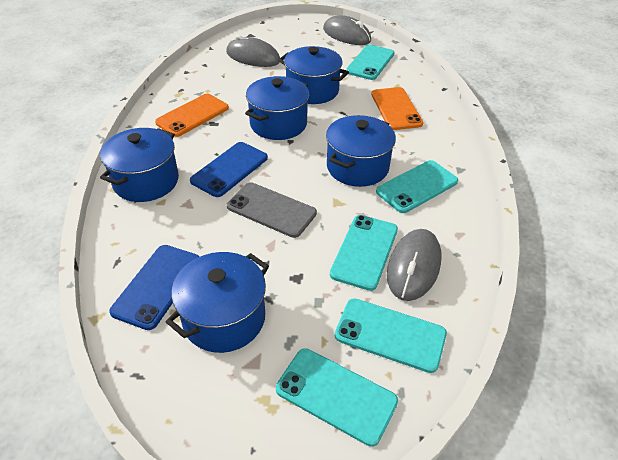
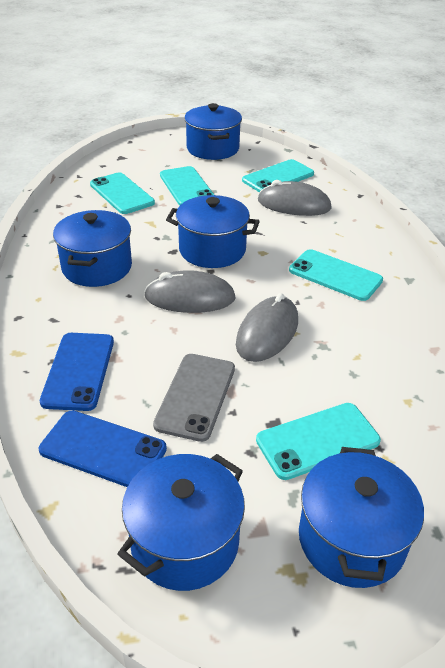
orange phone: 2 -> 0

